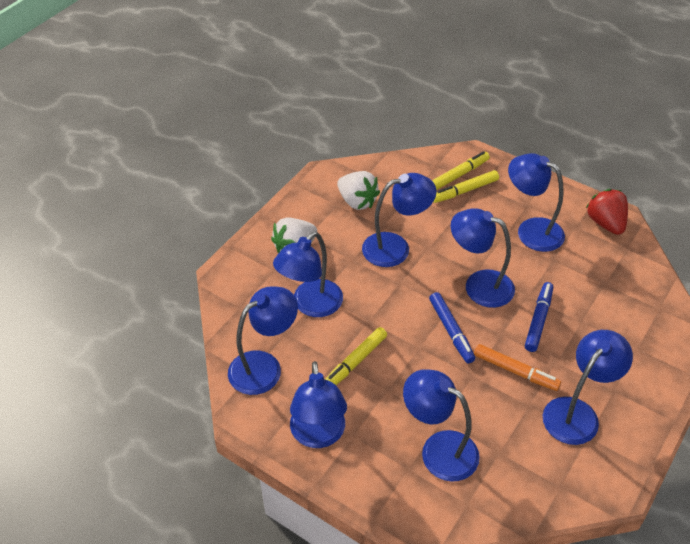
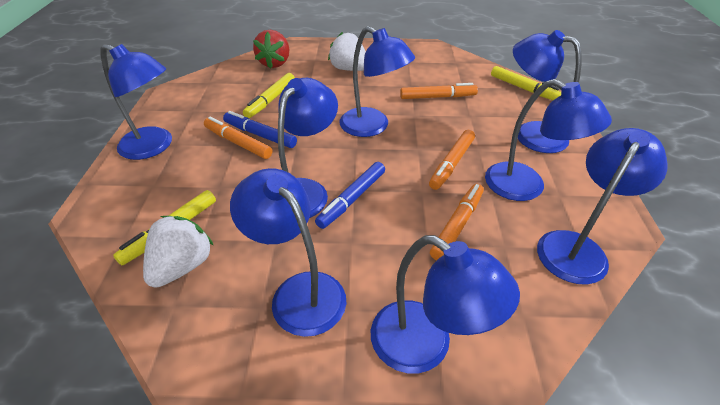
orange marker: 1 -> 4

